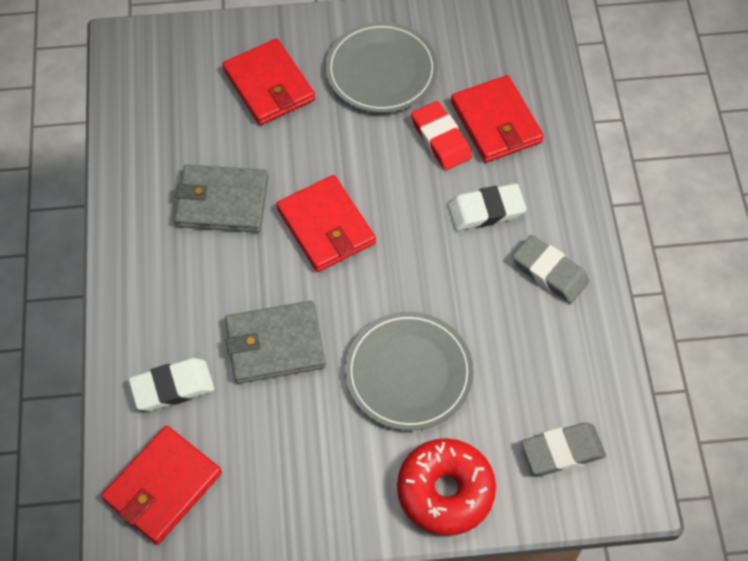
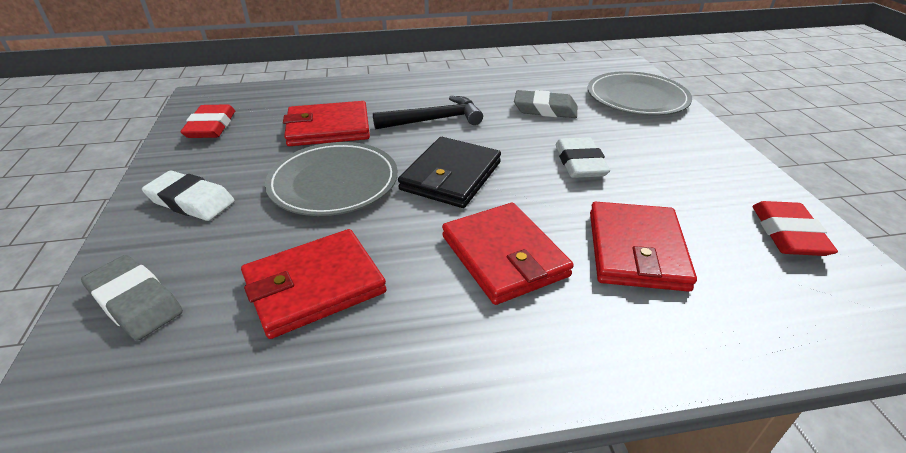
black hammer: 0 -> 1
black wallet: 0 -> 1
grey wallet: 2 -> 0
red donut: 1 -> 0
red eraser: 1 -> 2

